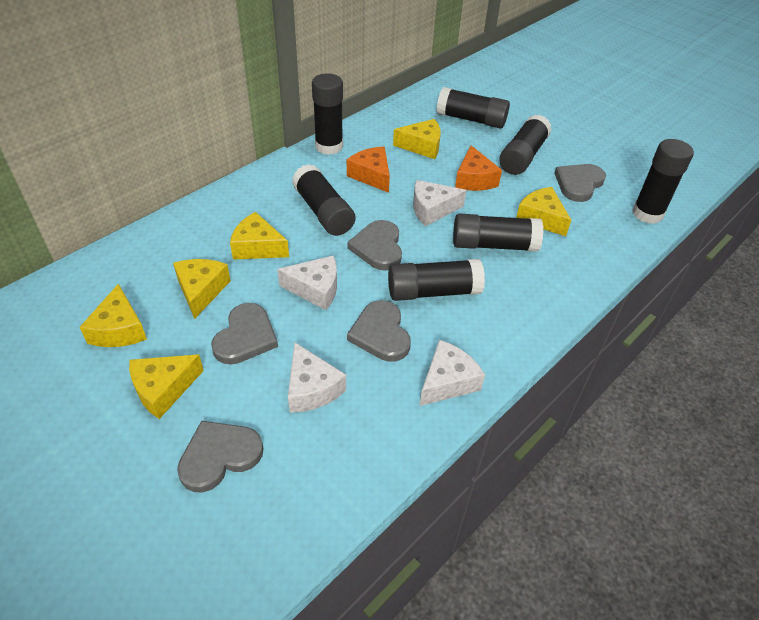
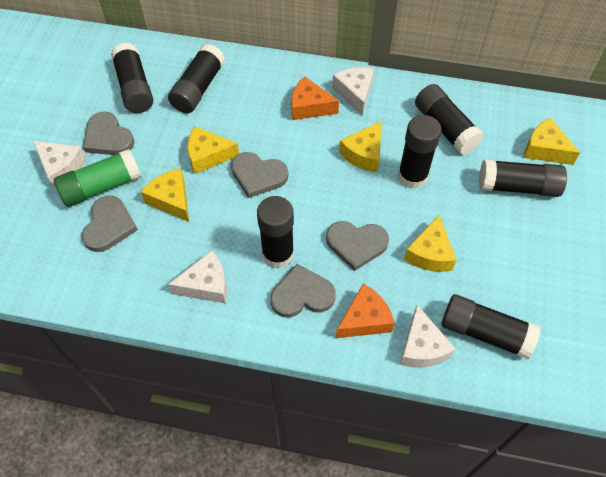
green glue stick: 0 -> 1
yellow cheese: 6 -> 5

